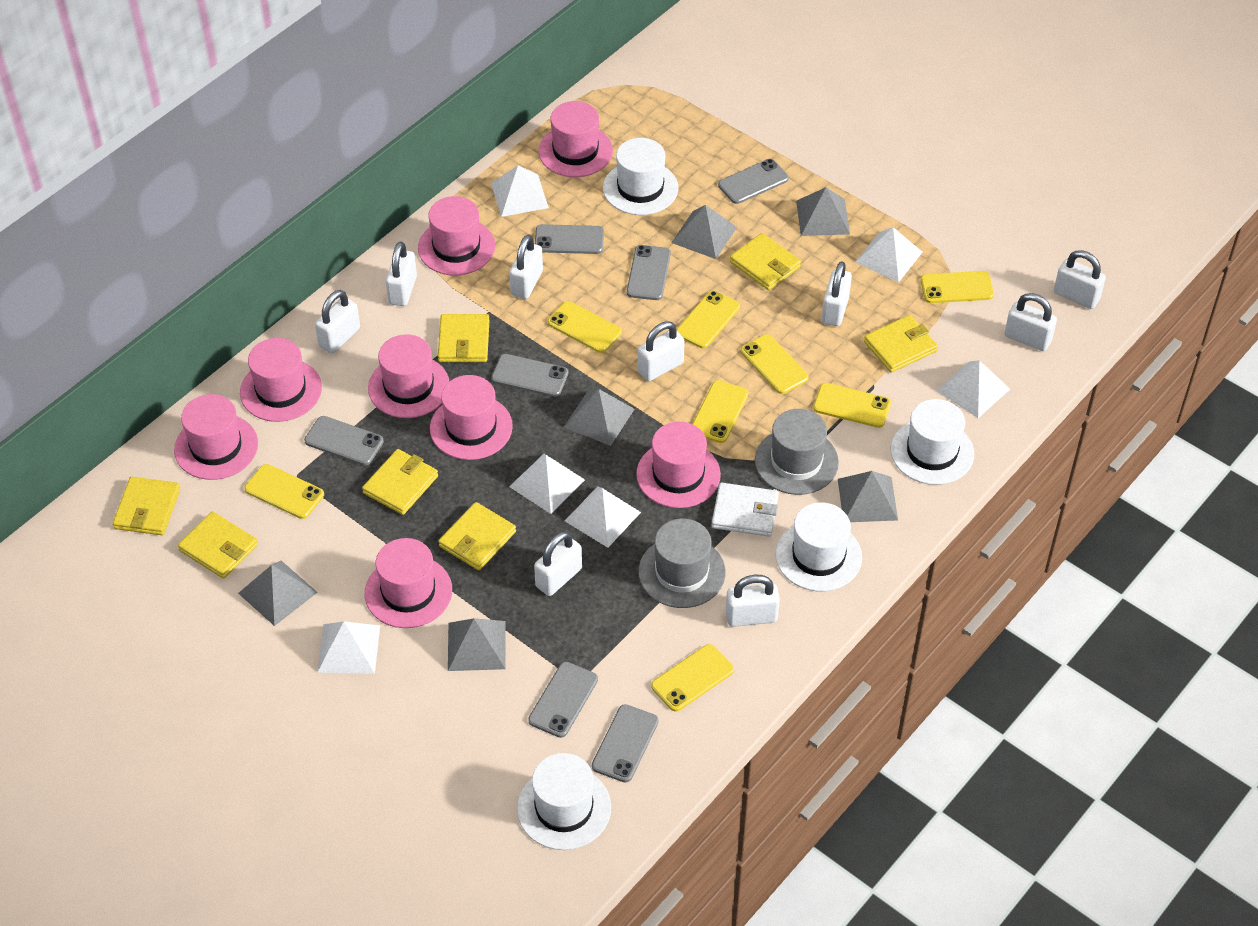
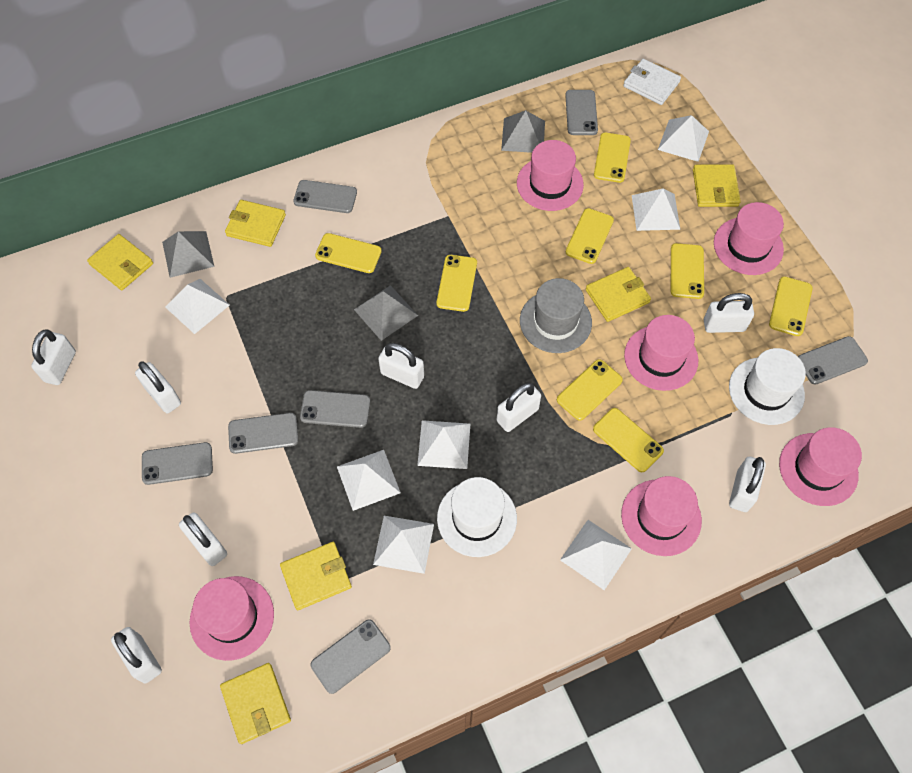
grey hat: 2 -> 1
grey pyramid: 6 -> 3
pink hat: 8 -> 6
white hat: 4 -> 2
white padlock: 9 -> 8
white pyramid: 6 -> 7
yellow wallet: 7 -> 6

